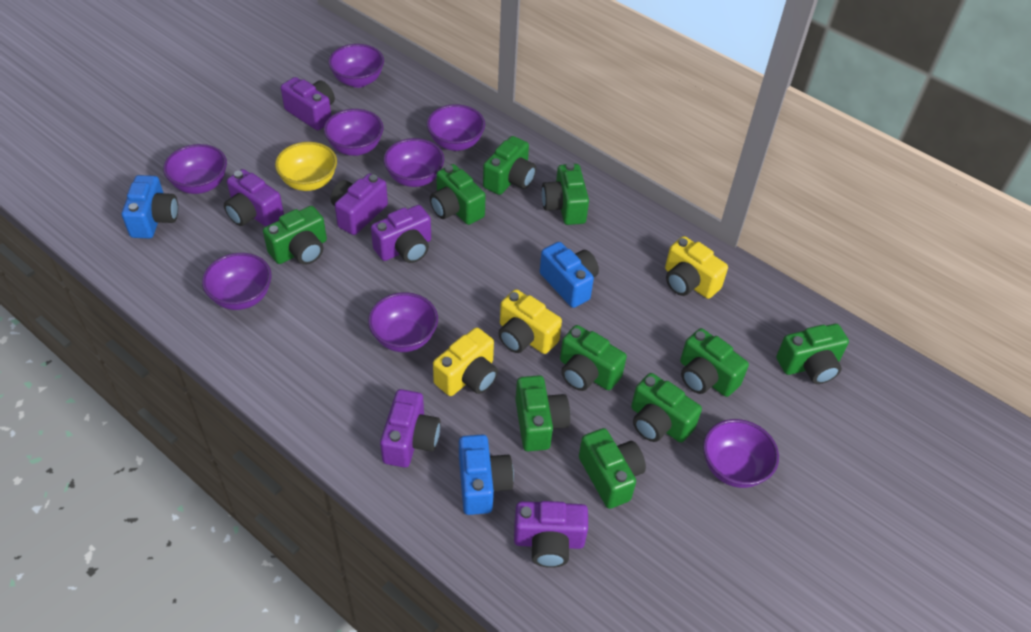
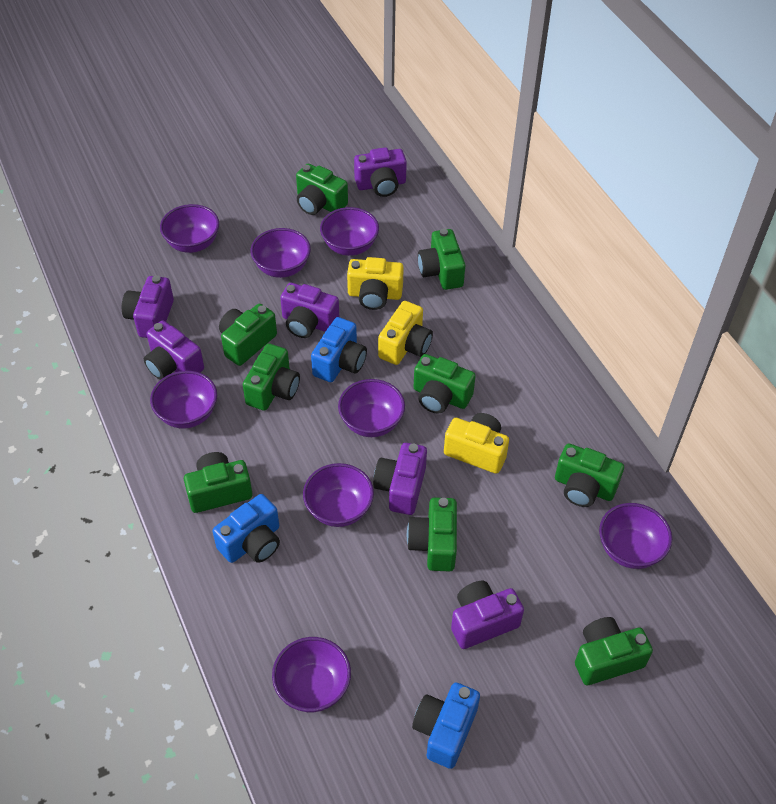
green camera: 10 -> 9
yellow bowl: 1 -> 0

